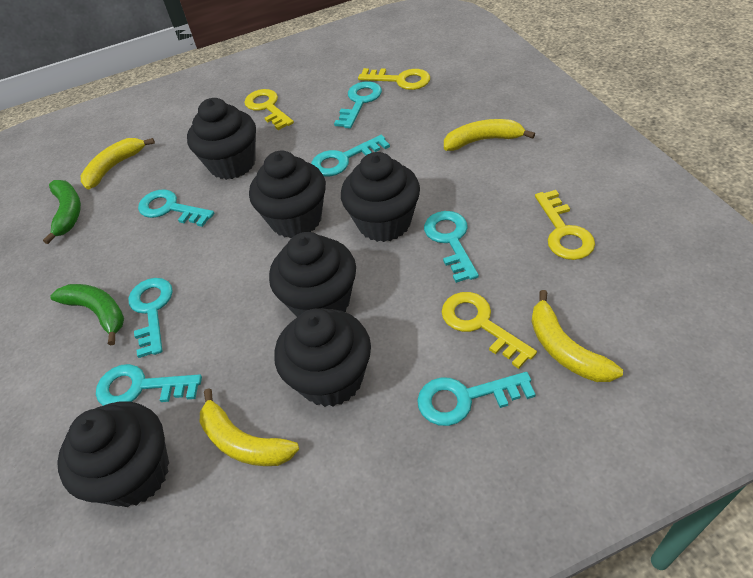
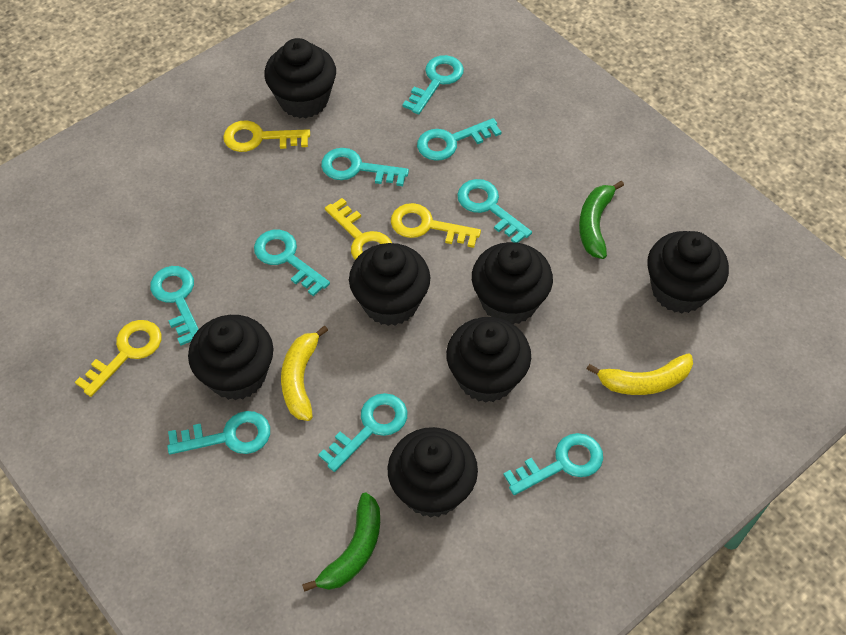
black cupcake: 6 -> 7
turquoise key: 7 -> 9
yellow banana: 4 -> 2

